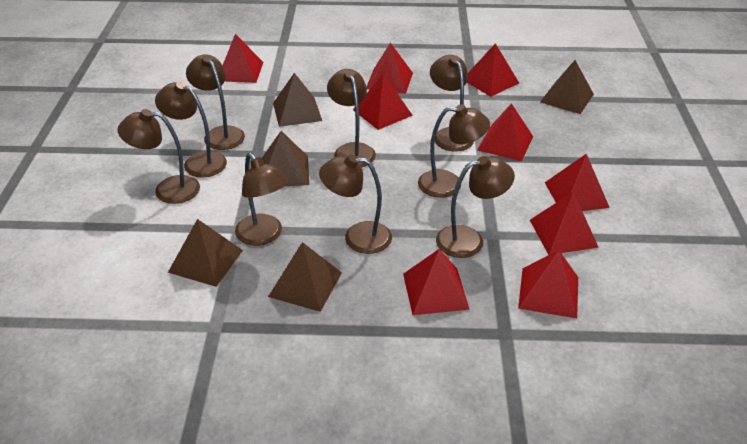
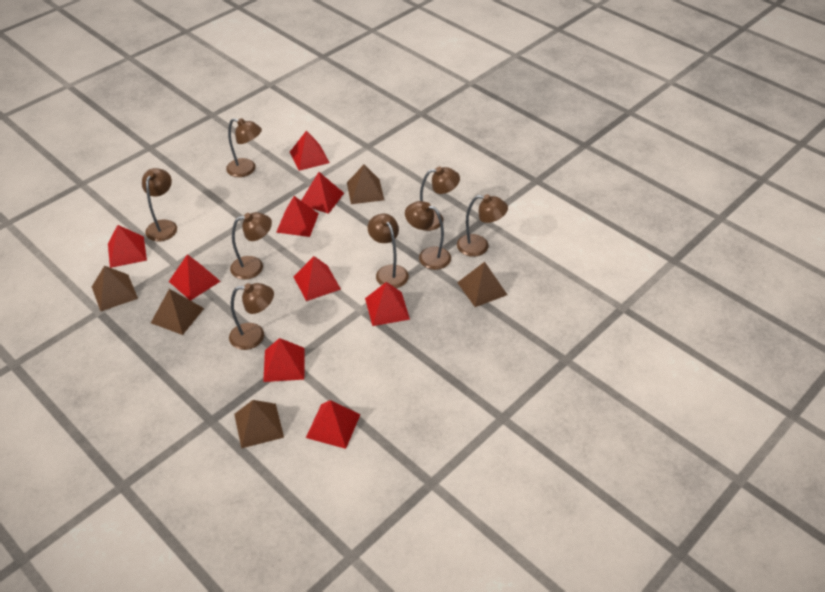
brown lamp: 9 -> 8

